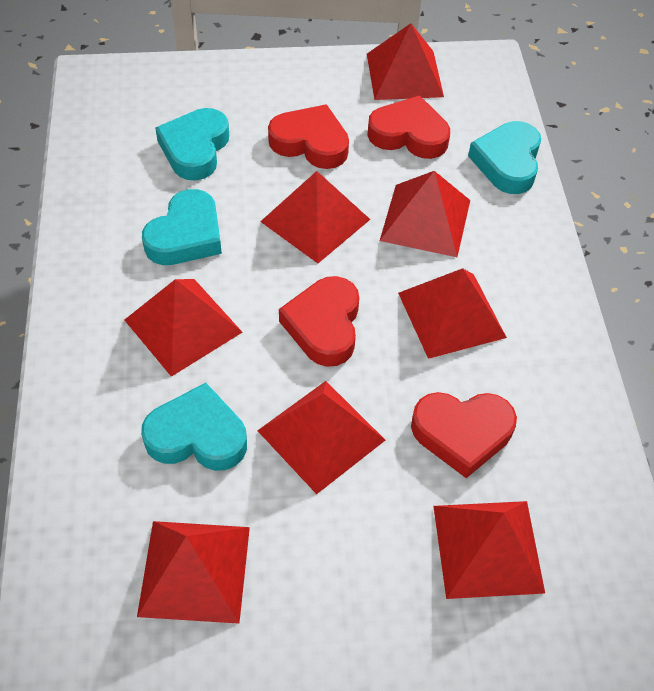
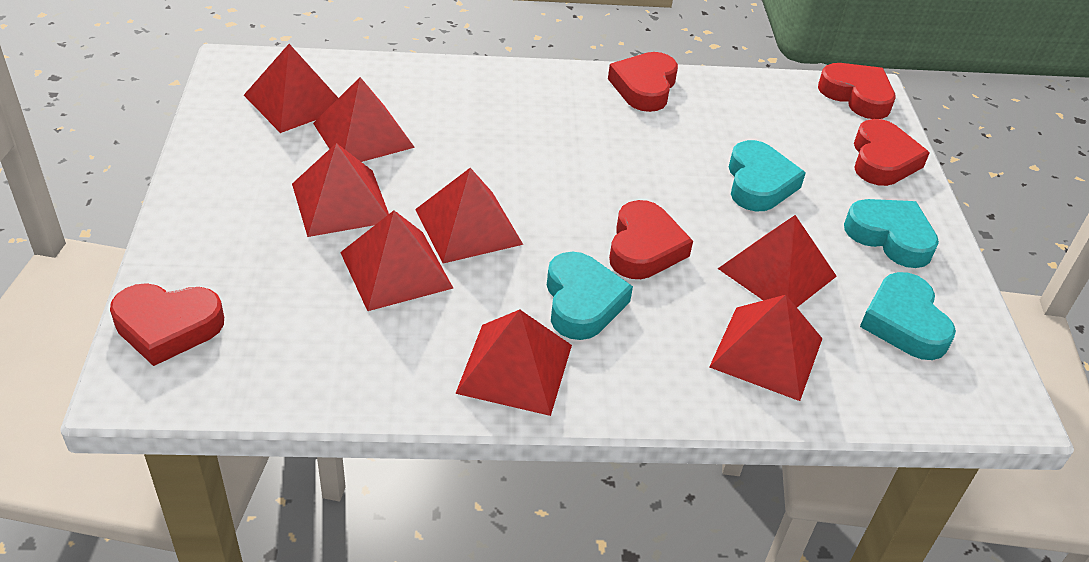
red heart: 4 -> 5

